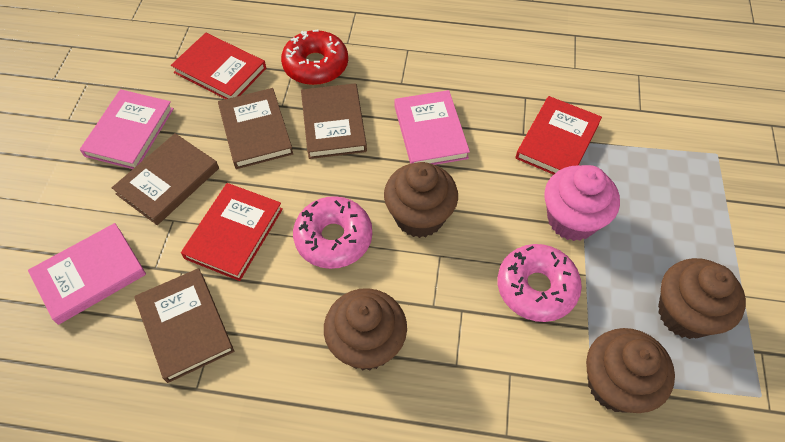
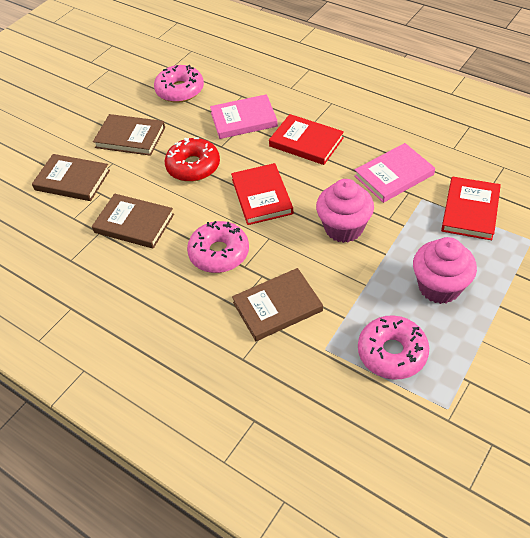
brown cupcake: 4 -> 0
pink book: 3 -> 2
pink cupcake: 1 -> 2
pink donut: 2 -> 3

